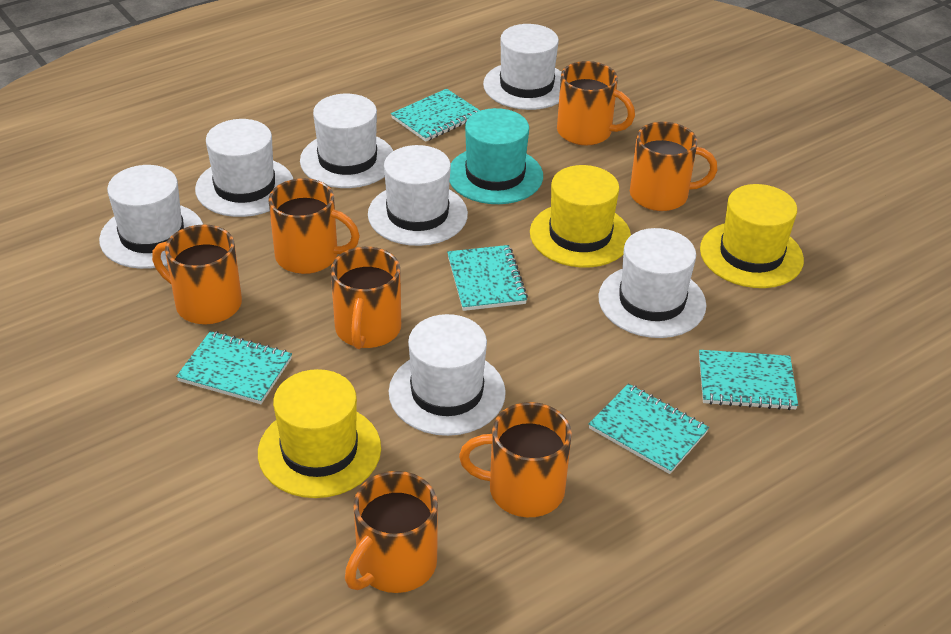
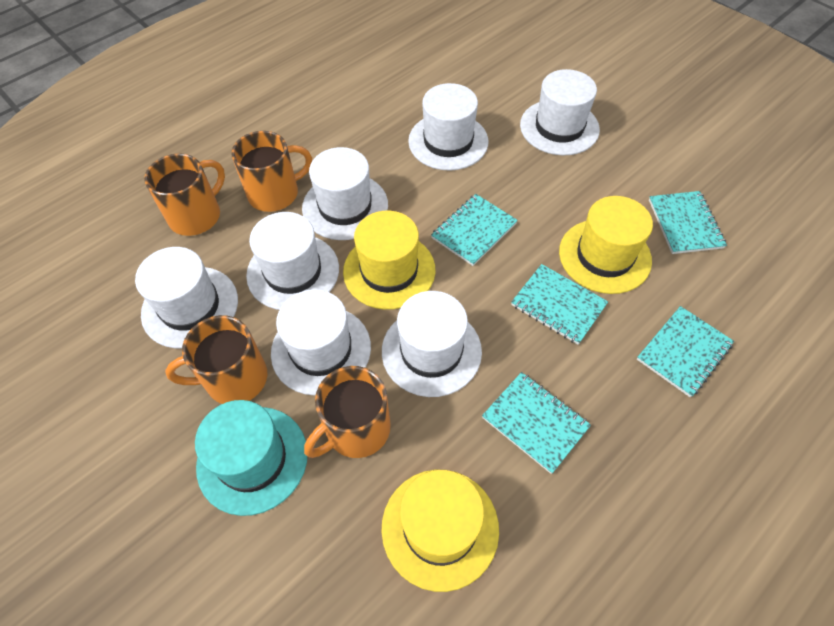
orange mug: 7 -> 4

